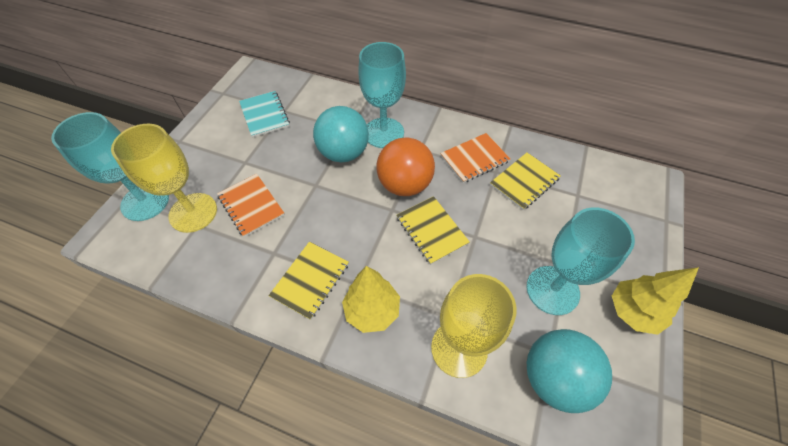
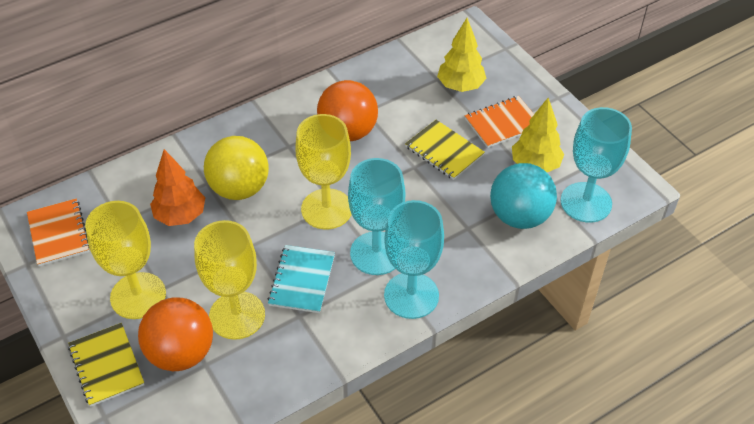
orange ball: 1 -> 2
orange tree: 0 -> 1
turquoise ball: 2 -> 1
yellow ball: 0 -> 1
yellow goblet: 2 -> 3
yellow notebook: 3 -> 2

